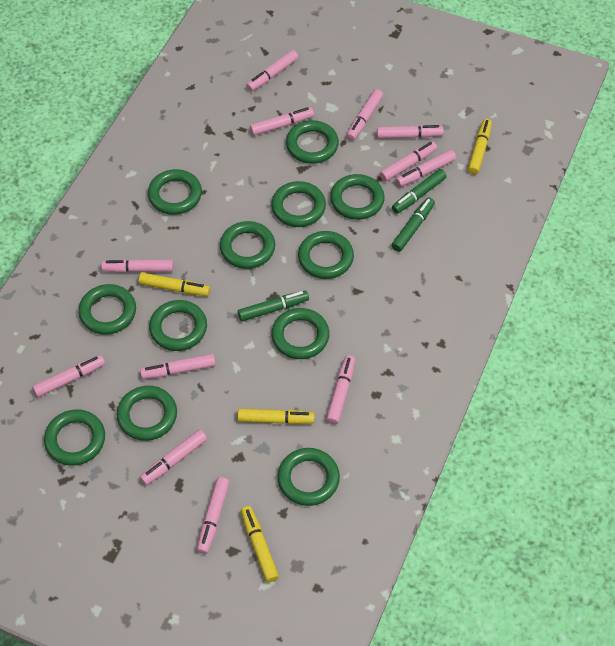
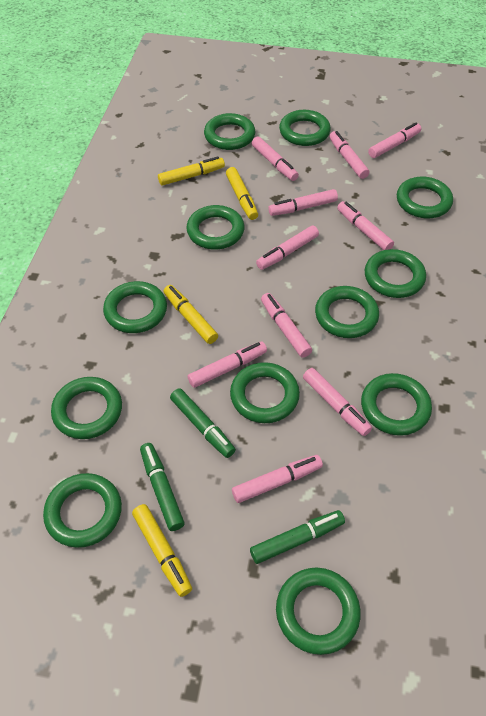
pink marker: 12 -> 10

